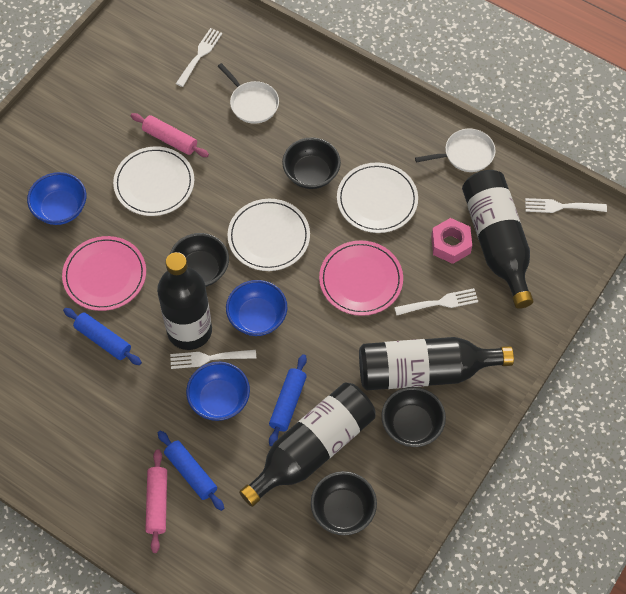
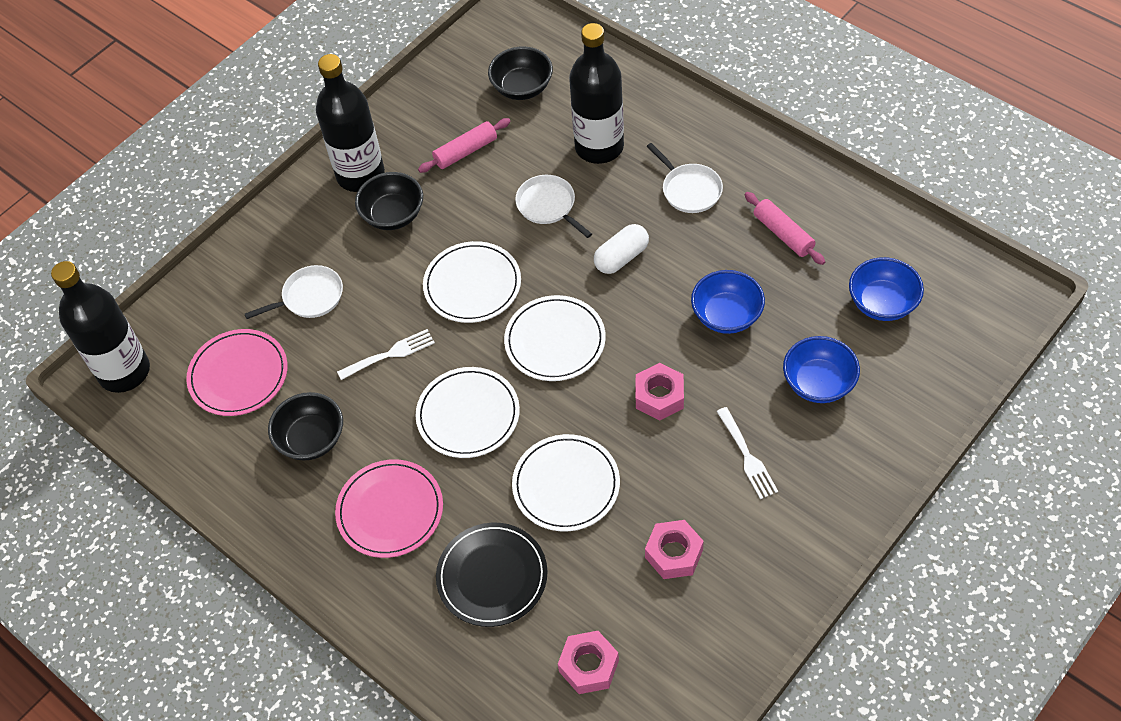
black bottle: 4 -> 3
black bowl: 4 -> 3
black plate: 0 -> 1
blue rolling pin: 3 -> 0
pink nut: 1 -> 3
white capsule: 0 -> 1
white fork: 4 -> 2
white pan: 2 -> 3
white plate: 3 -> 4

